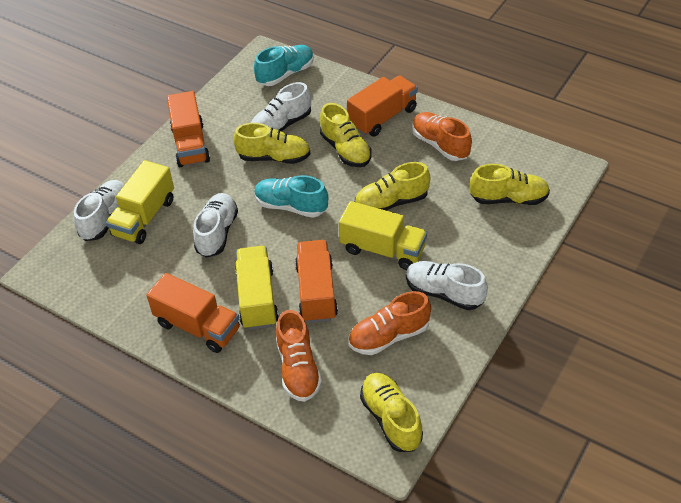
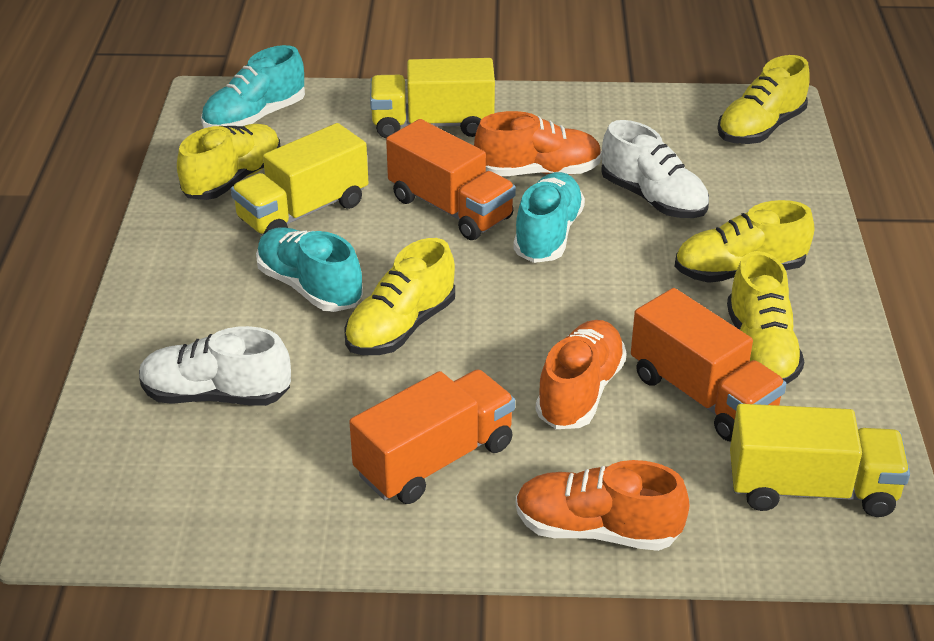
orange truck: 4 -> 3
turquoise shoe: 2 -> 3
white shoe: 4 -> 2

